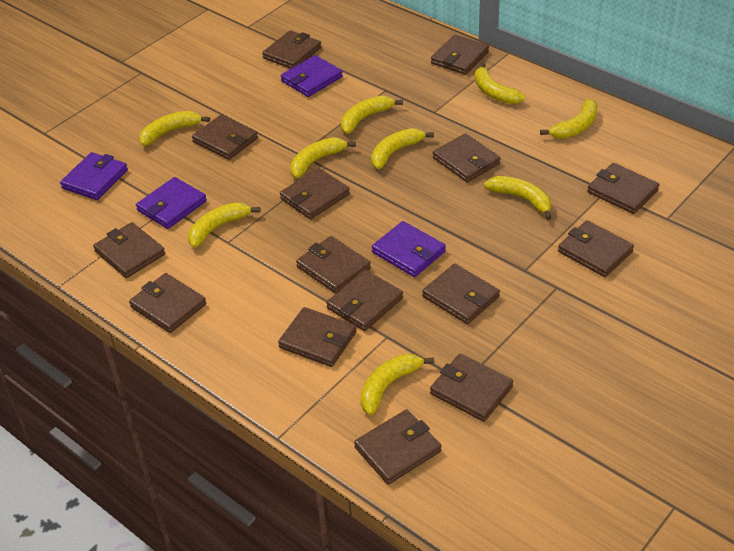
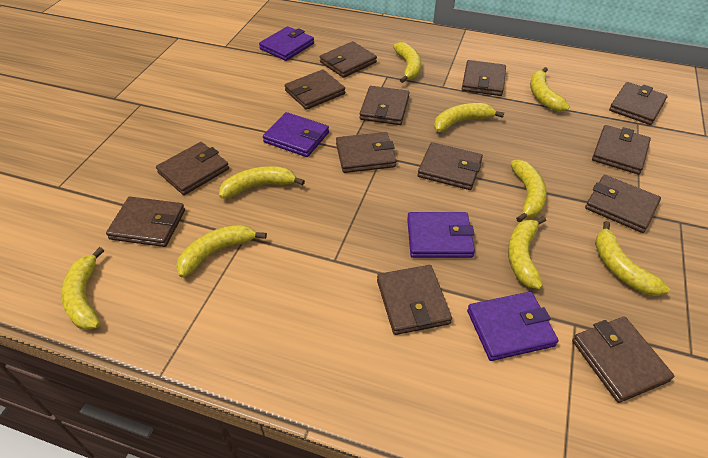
brown wallet: 15 -> 13

